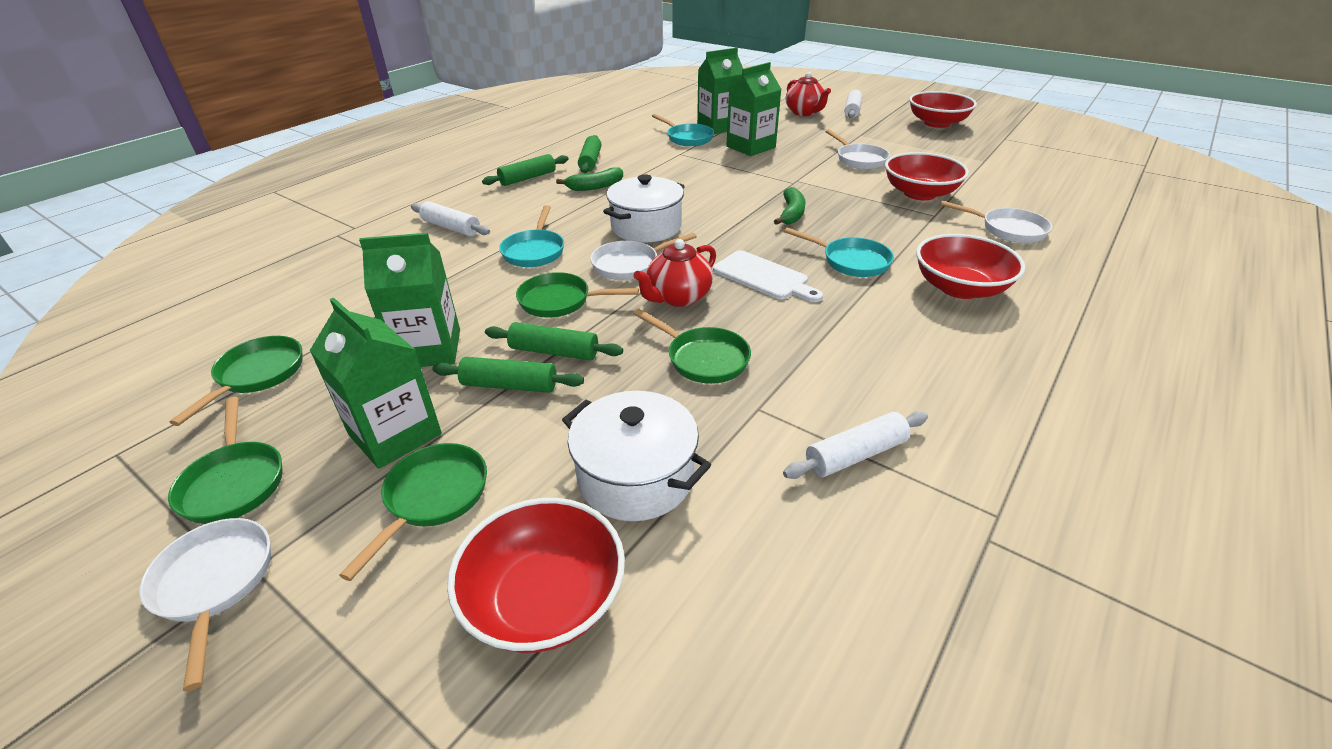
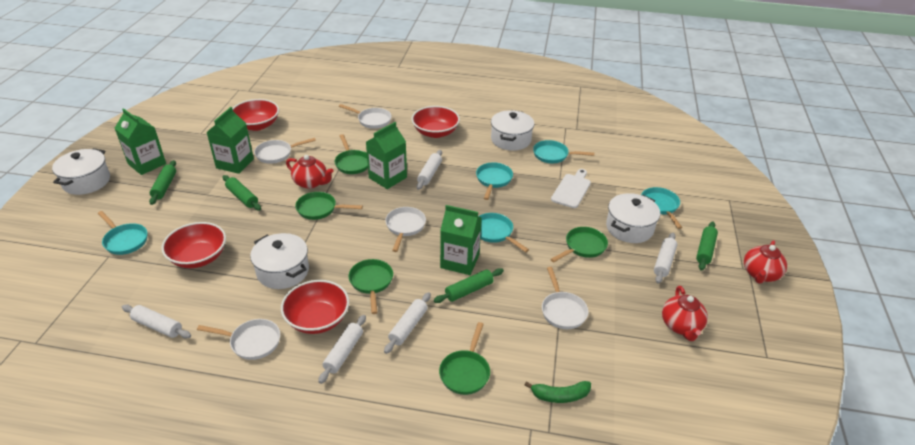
green banana: 2 -> 1
red teapot: 2 -> 3
turquoise pan: 3 -> 5
white pan: 4 -> 5
white pot: 2 -> 4
white rolling pin: 3 -> 5

